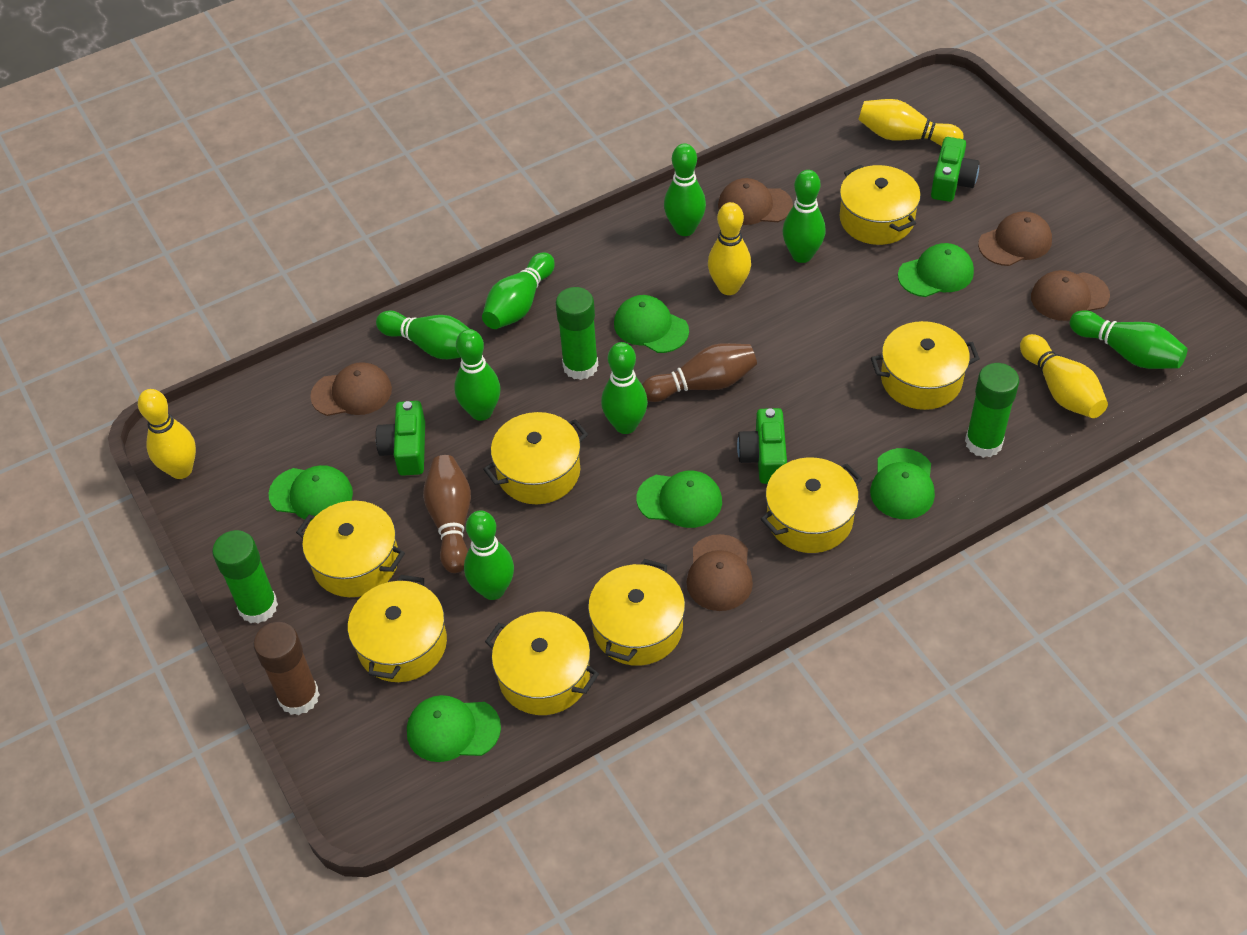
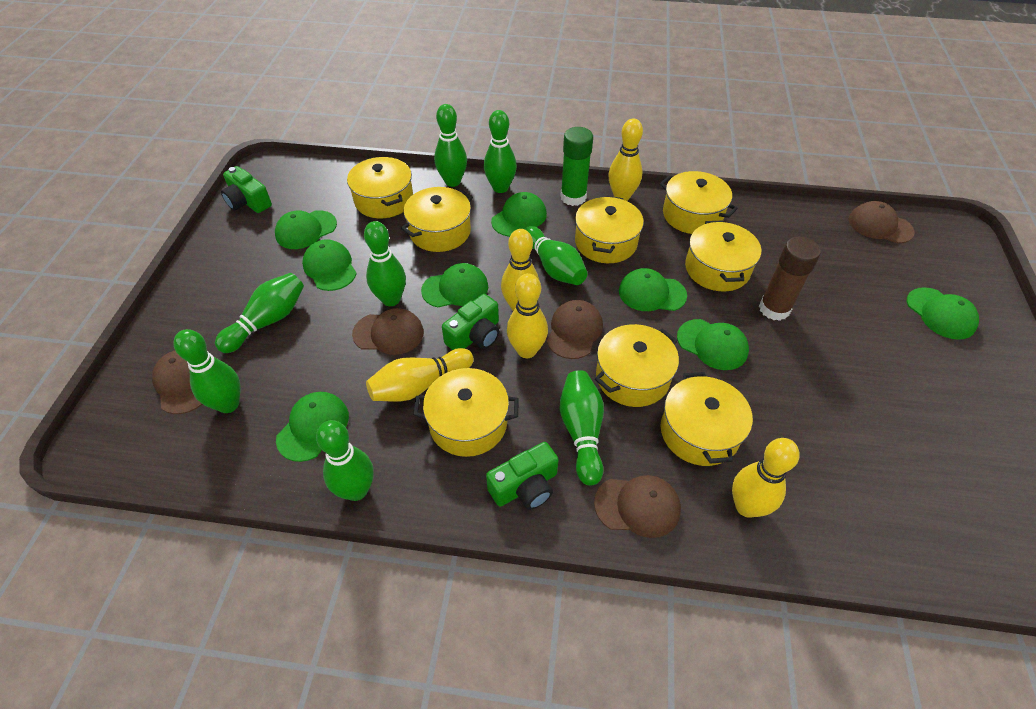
brown bowling pin: 2 -> 0
green cap: 6 -> 8
green glue stick: 3 -> 1
yellow bowling pin: 4 -> 5

